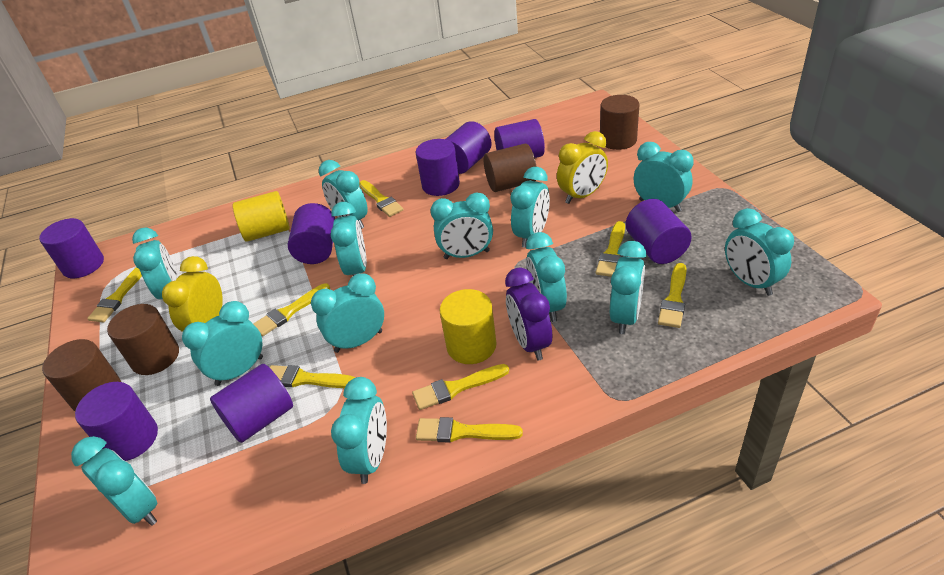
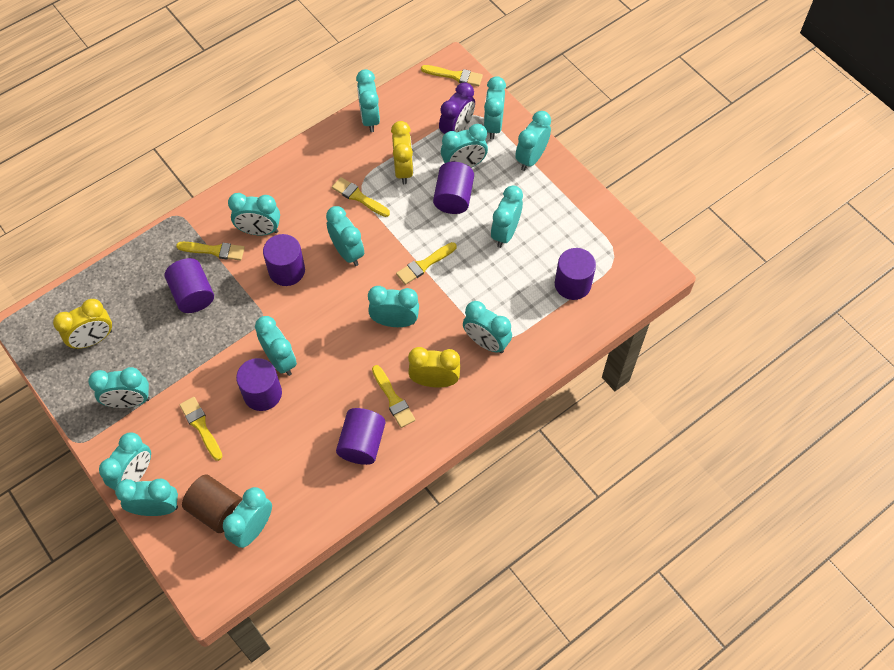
brown cylinder: 4 -> 1
purple cylinder: 8 -> 6
turquoise clock: 13 -> 14
yellow brush: 8 -> 6
yellow clock: 2 -> 3
yellow cylinder: 2 -> 0

